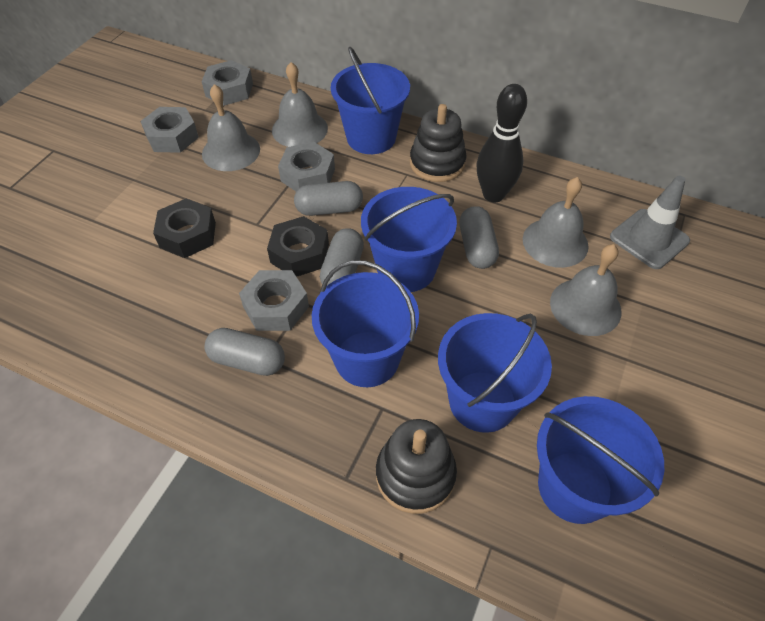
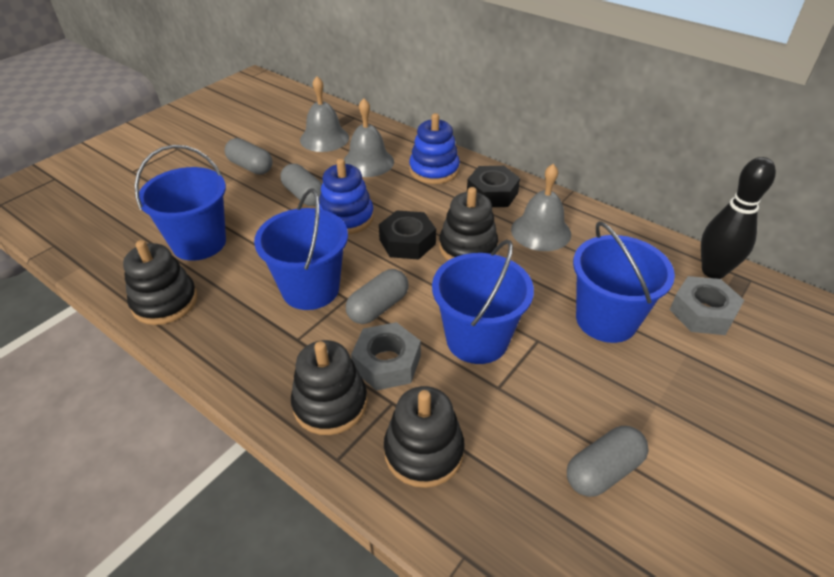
black stacking toy: 2 -> 4
blue bucket: 5 -> 4
blue stacking toy: 0 -> 2
grey bell: 4 -> 3
grey nut: 4 -> 2
grey traffic cone: 1 -> 0

